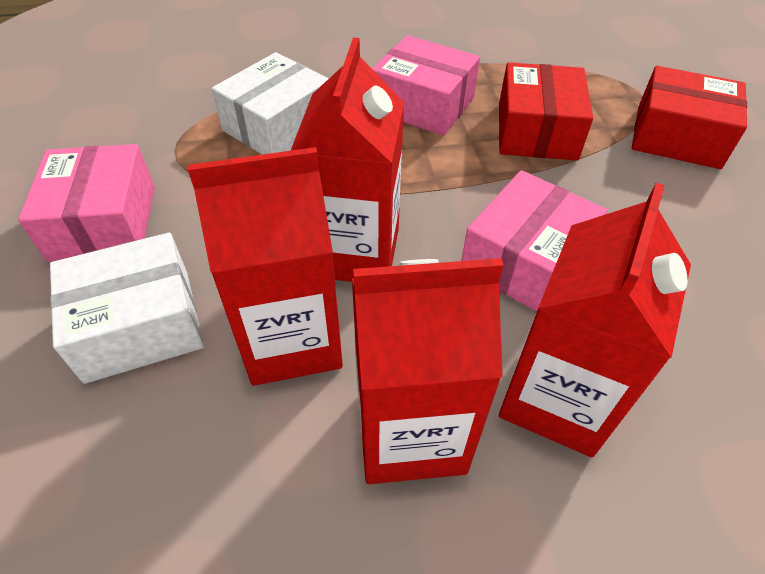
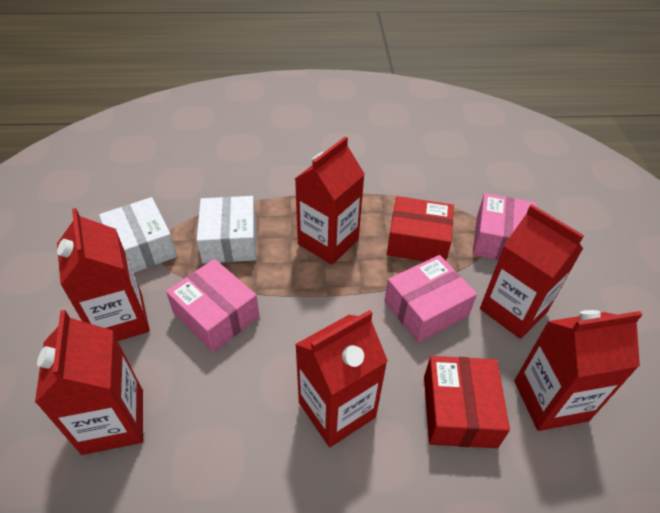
red carton: 4 -> 6

